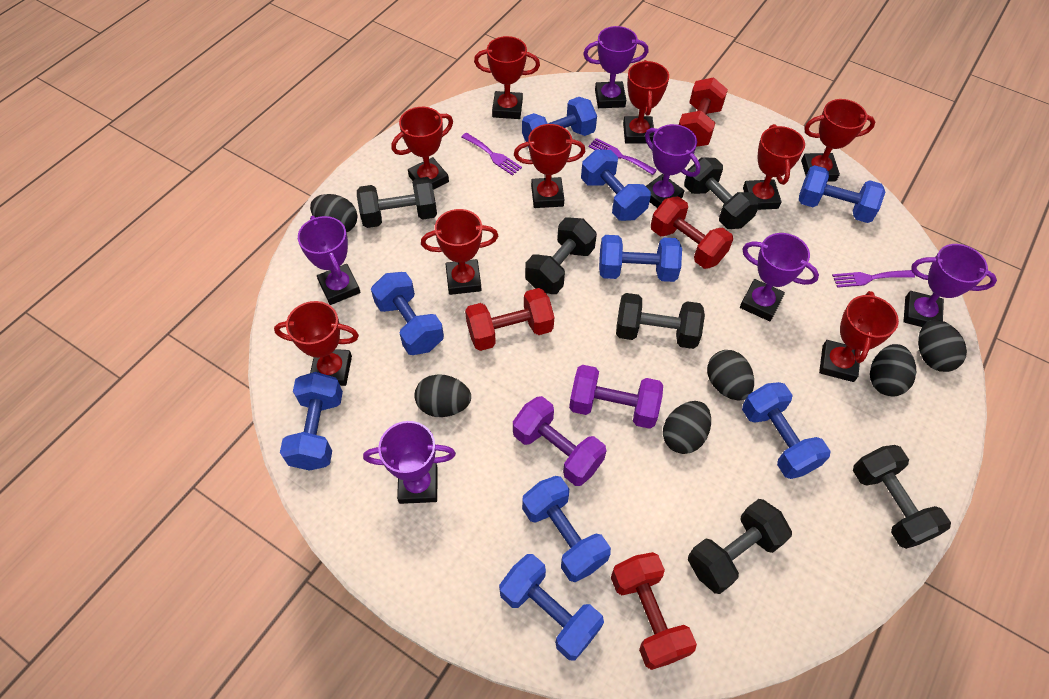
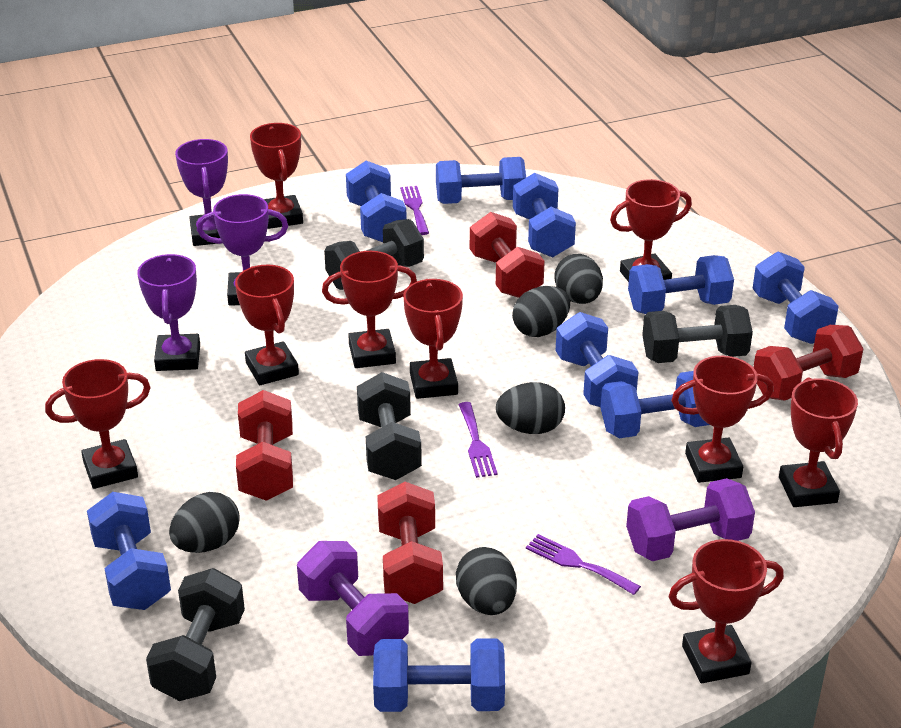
black dumbbell: 6 -> 4
black egg: 6 -> 5
purple trophy: 6 -> 3

